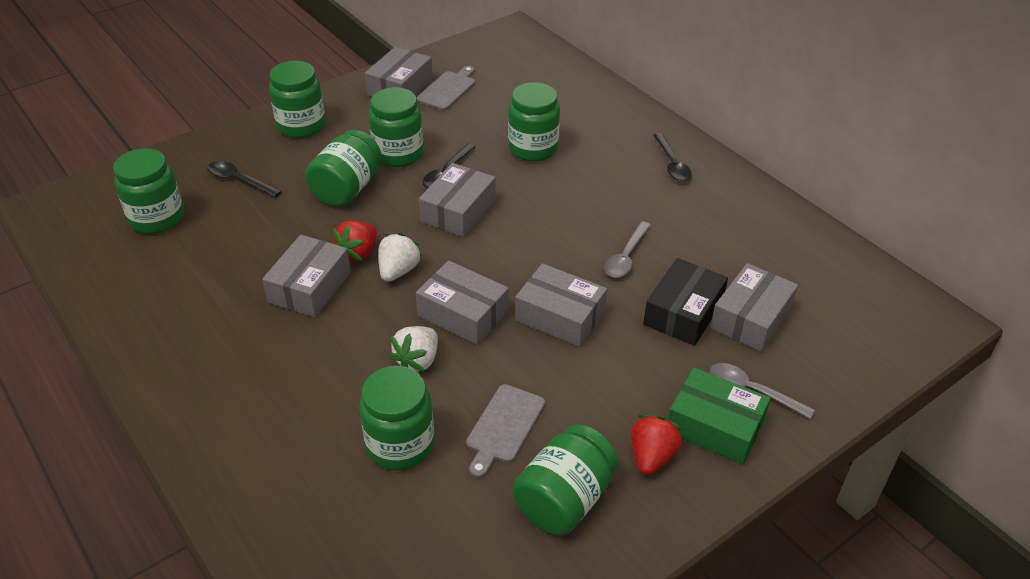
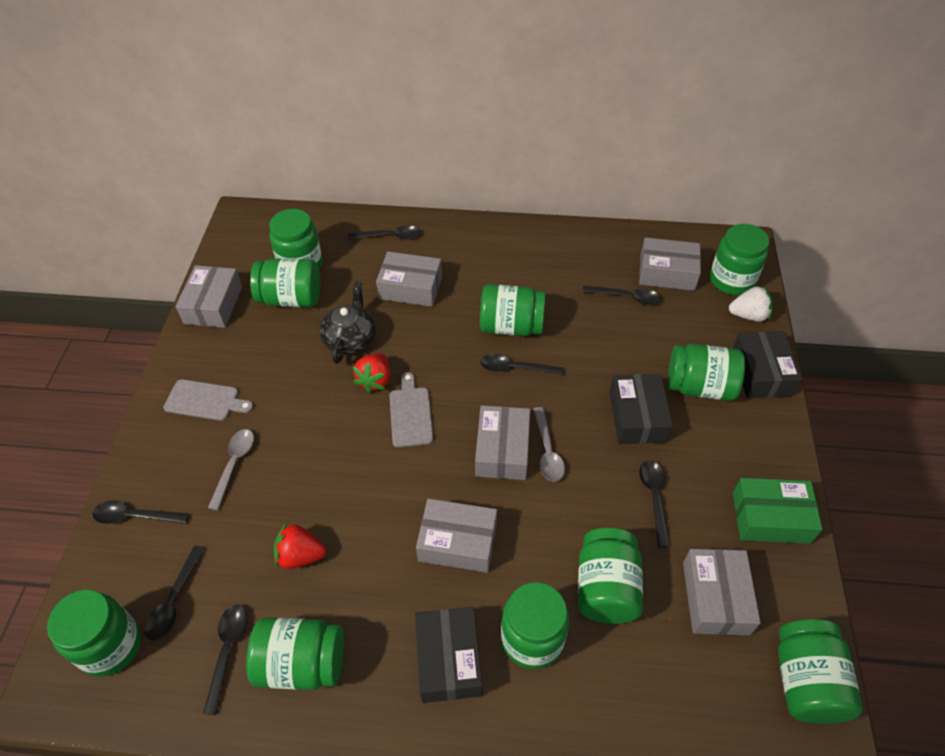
black box: 1 -> 3
black spoon: 3 -> 7
black teapot: 0 -> 1
green jar: 7 -> 10
white strawberry: 2 -> 1

